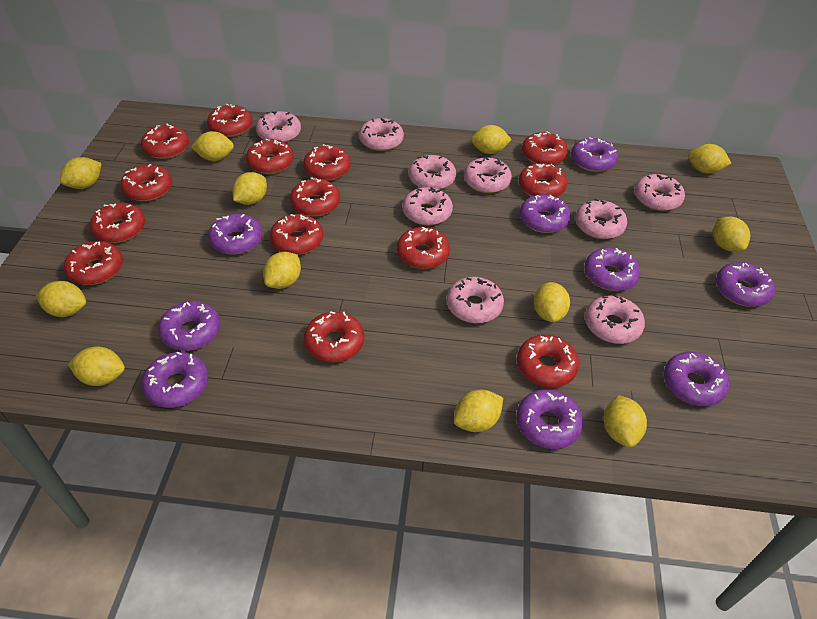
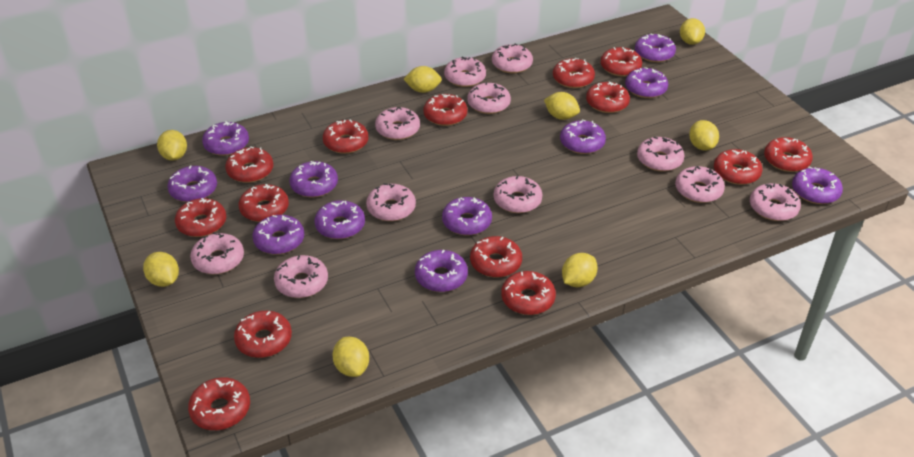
pink donut: 9 -> 11
purple donut: 9 -> 11
yellow lemon: 12 -> 8

